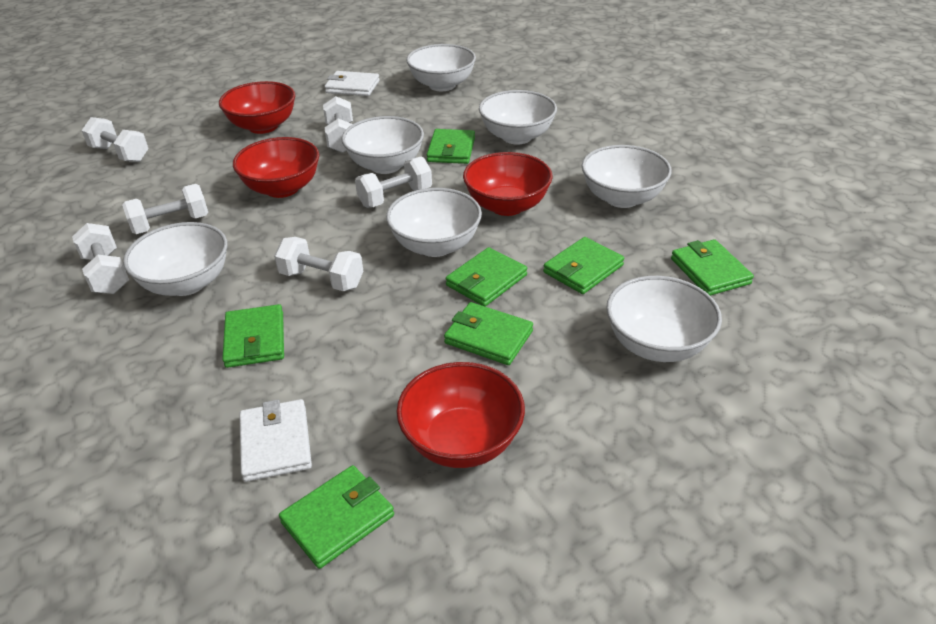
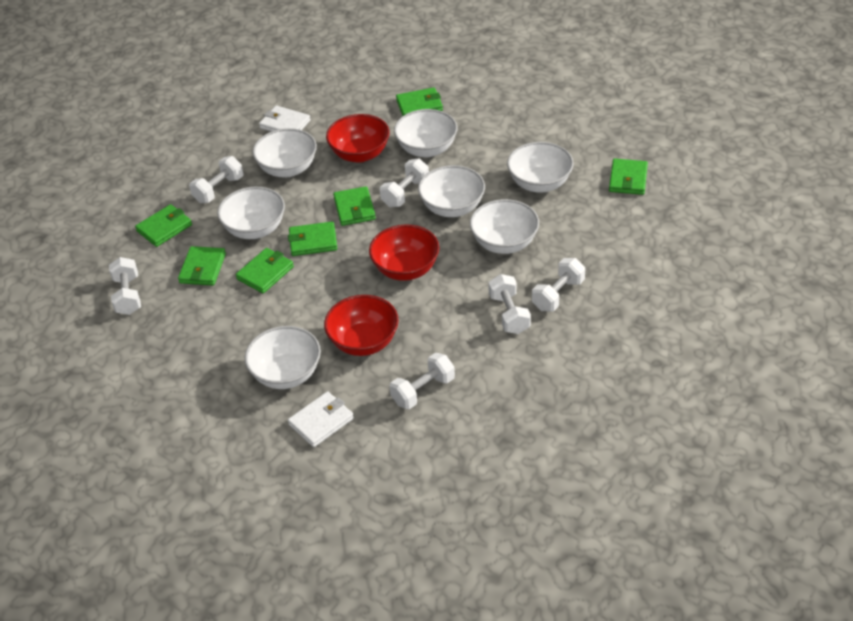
red bowl: 4 -> 3

